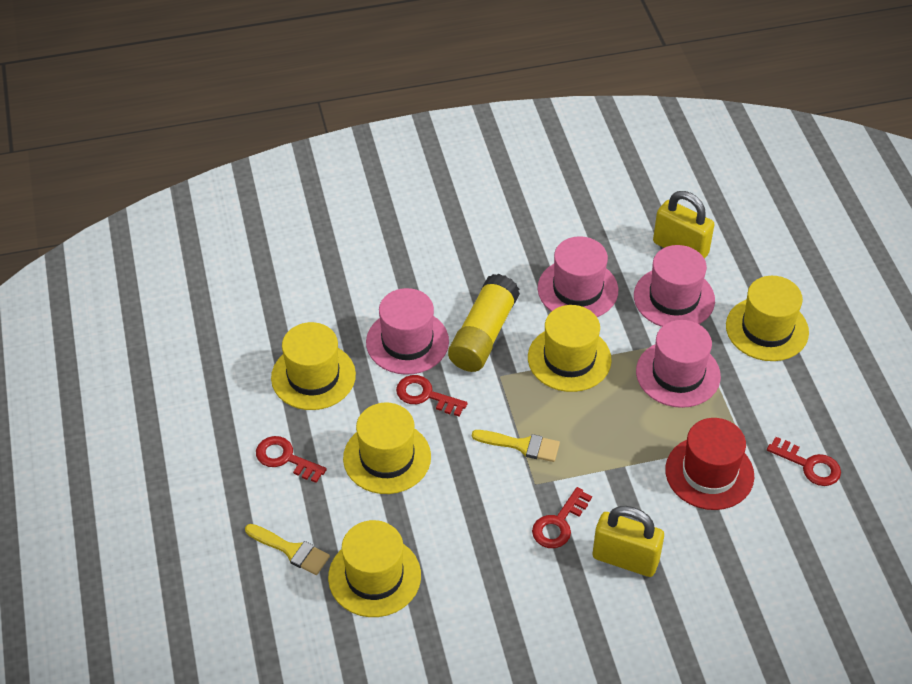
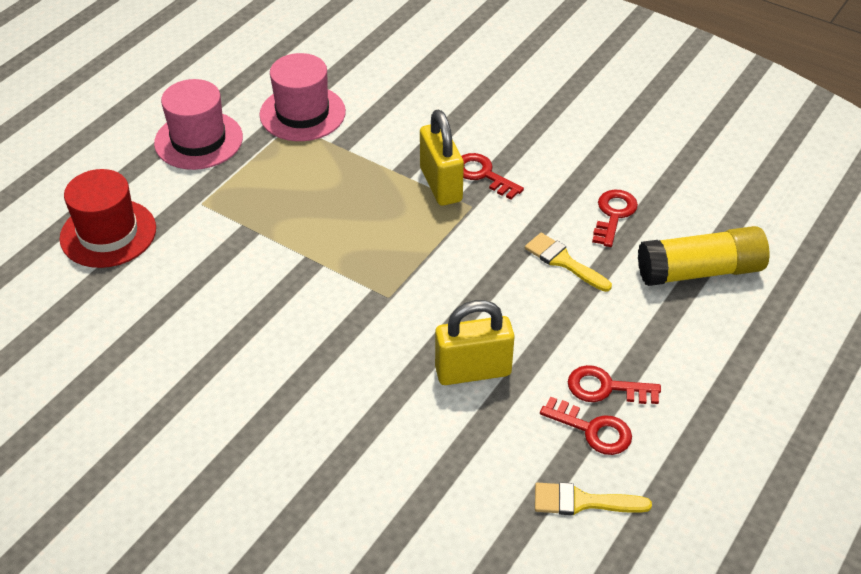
pink hat: 4 -> 2
yellow hat: 5 -> 0

